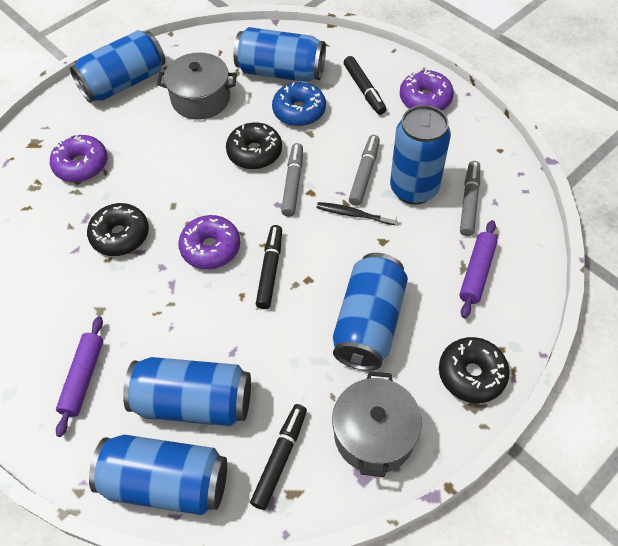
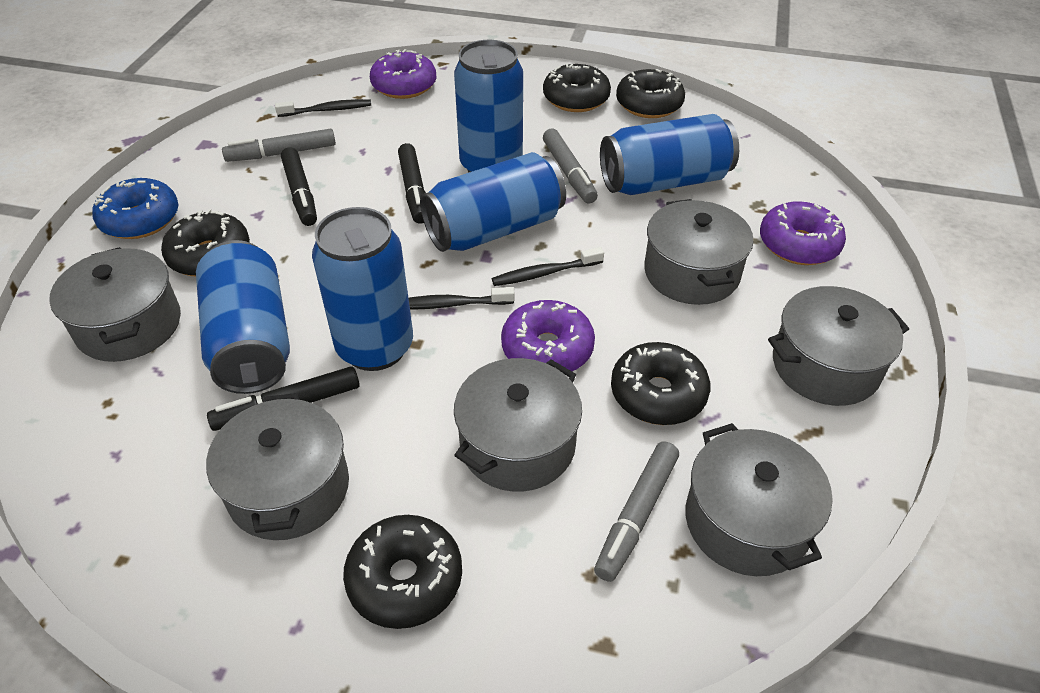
black donut: 3 -> 5
black toothbrush: 1 -> 3
blue can: 6 -> 5
grey pot: 2 -> 6
purple rolling pin: 2 -> 0

